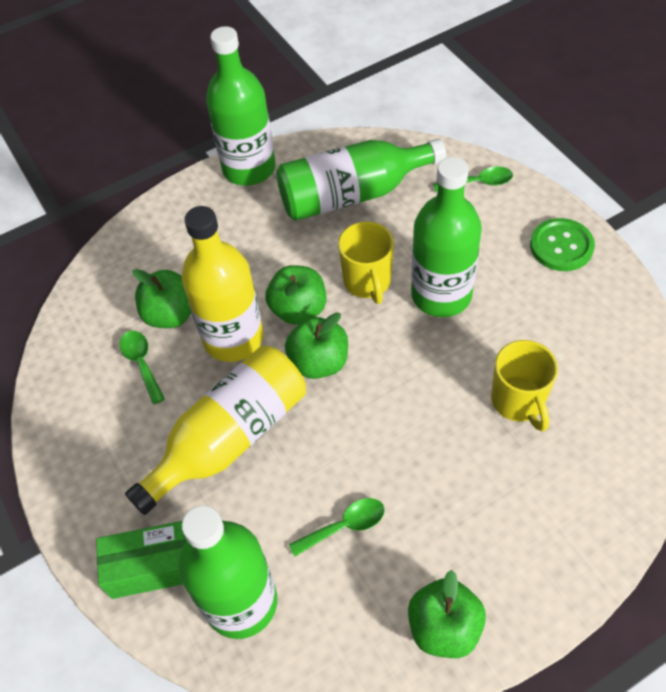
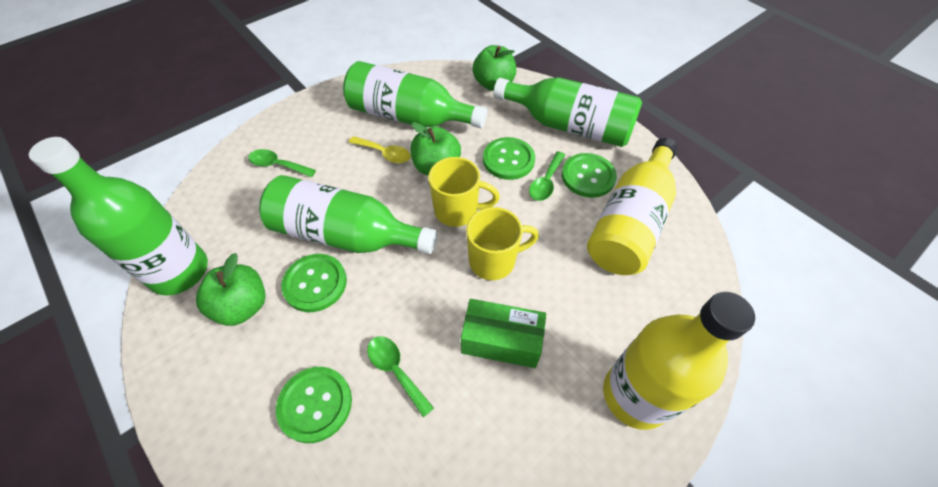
green apple: 4 -> 3
green button: 1 -> 4
yellow spoon: 0 -> 1

